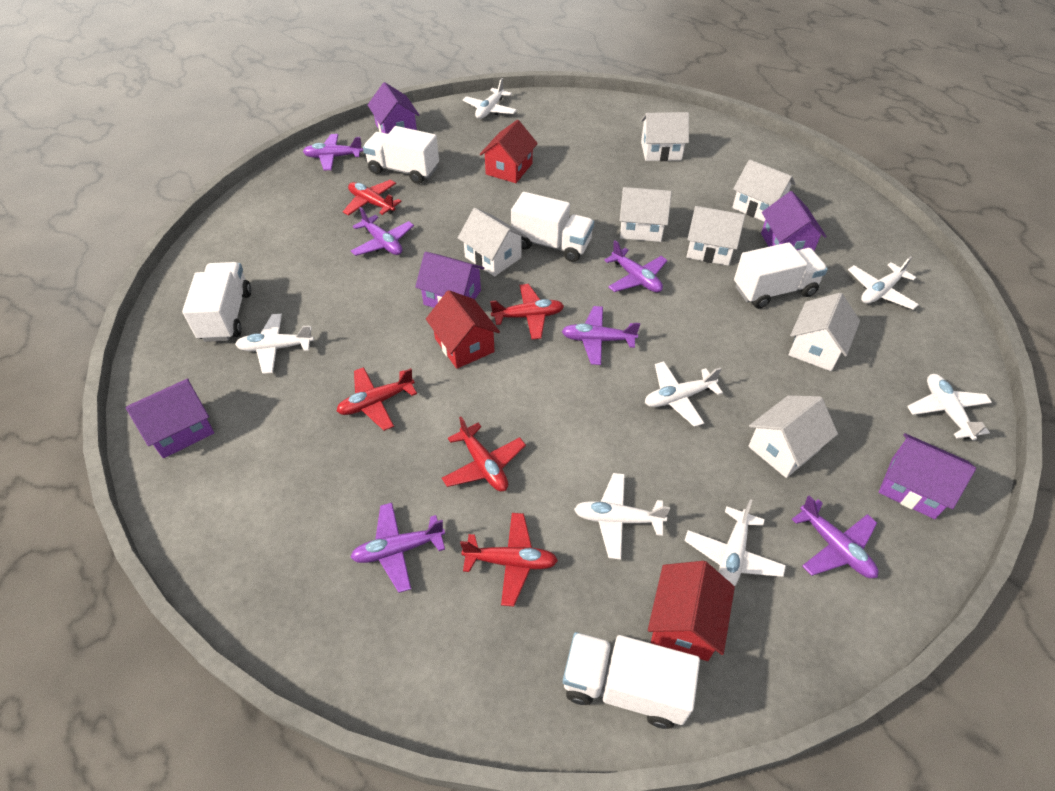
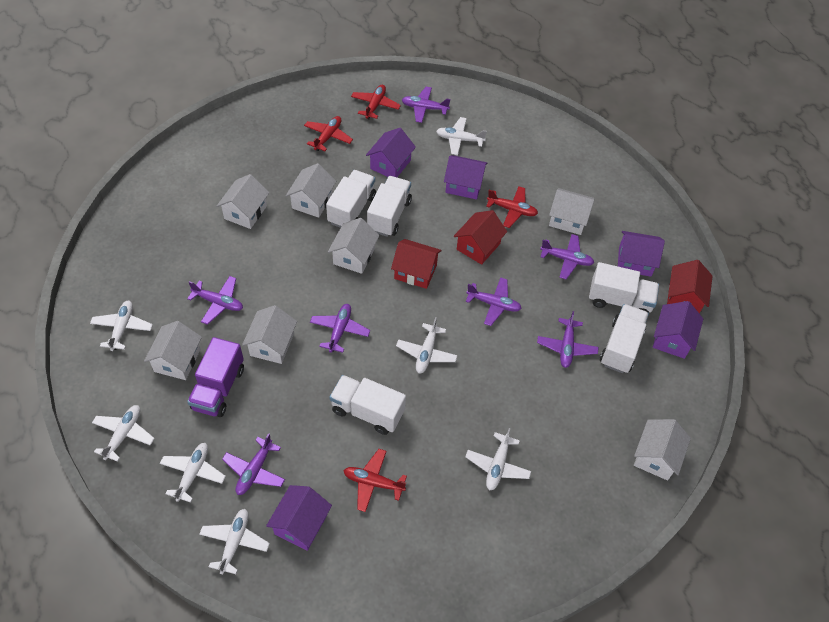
purple plane: 6 -> 7
purple truck: 0 -> 1
red plane: 5 -> 4

